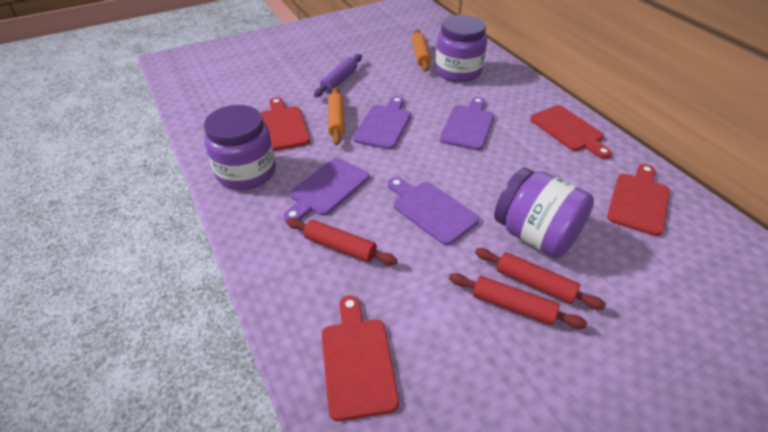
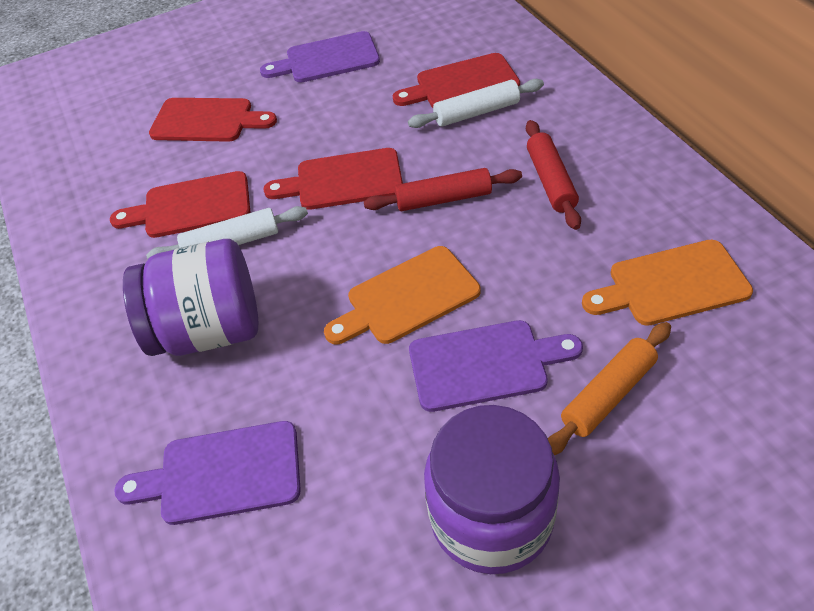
orange cutting board: 0 -> 2
orange rolling pin: 2 -> 1
purple cutting board: 4 -> 3
purple jar: 3 -> 2
purple rolling pin: 1 -> 0
red rolling pin: 3 -> 2
white rolling pin: 0 -> 2

